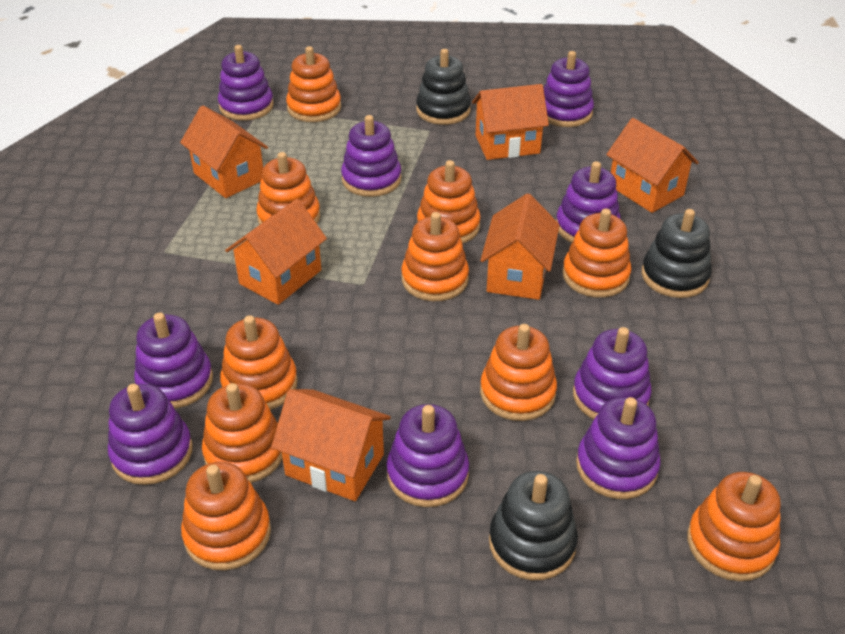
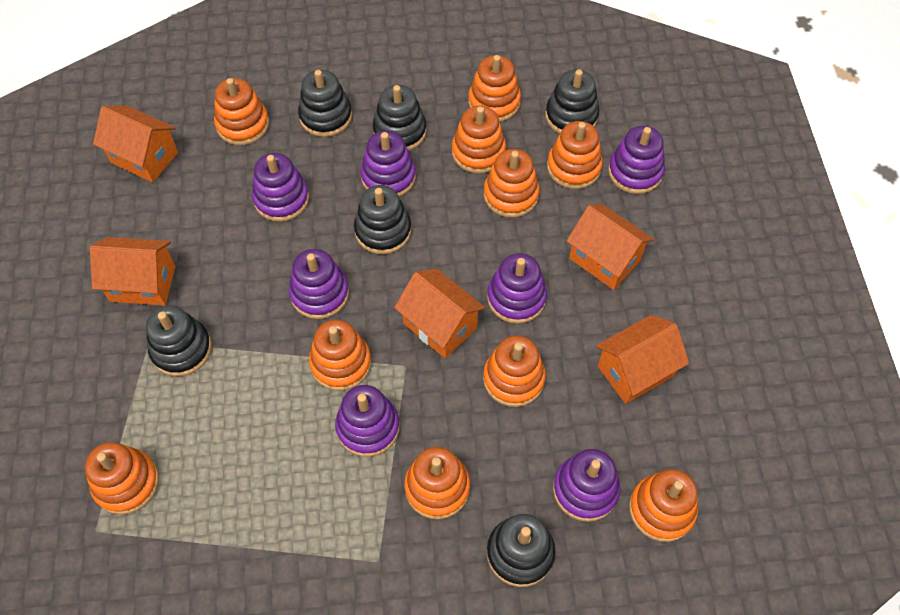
black stacking toy: 3 -> 6
orange house: 6 -> 5
purple stacking toy: 9 -> 7

